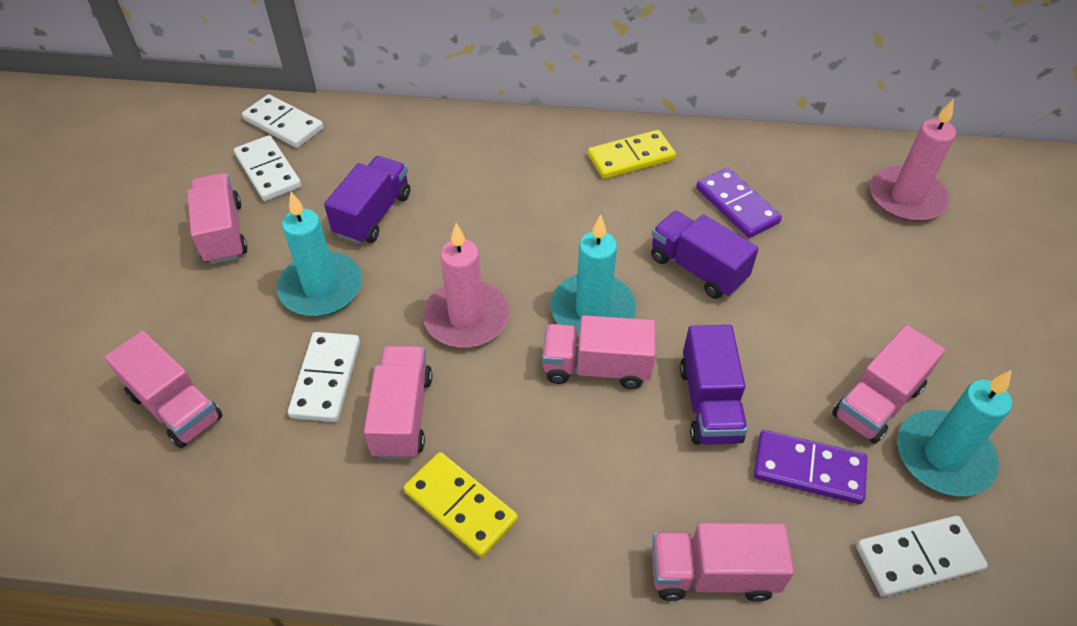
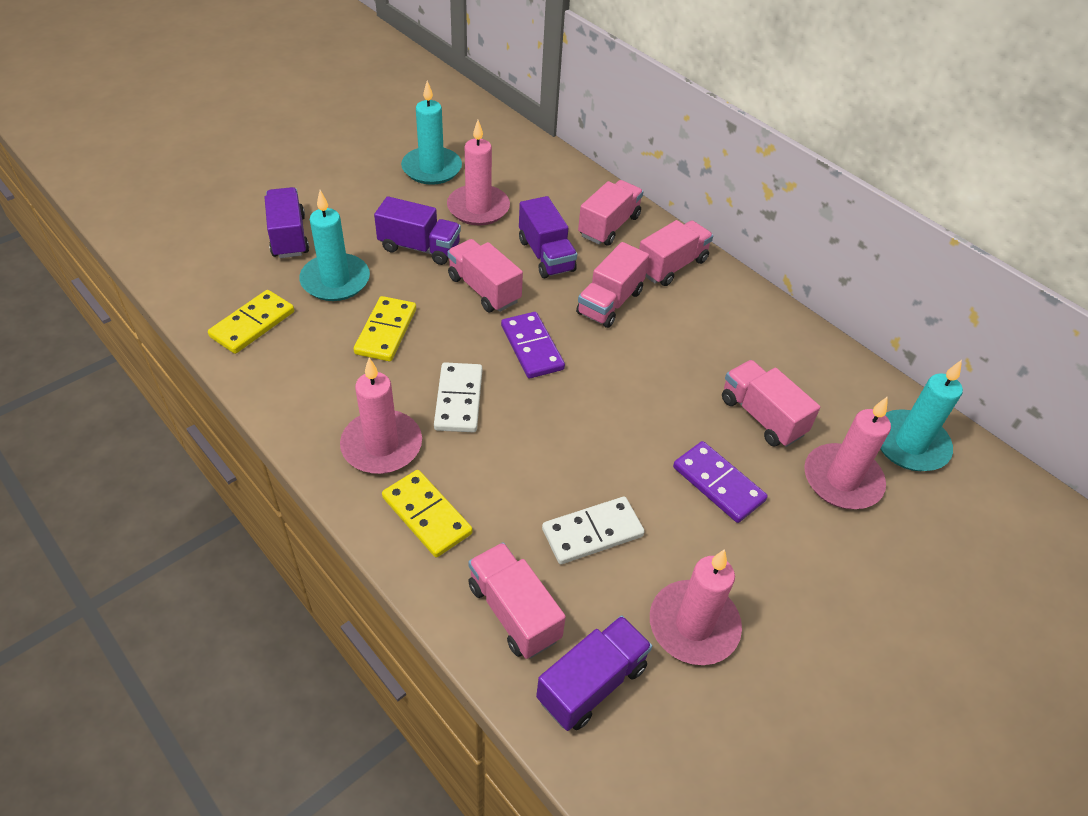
pink candle: 2 -> 4
purple truck: 3 -> 4
white domino: 4 -> 2
yellow domino: 2 -> 3

